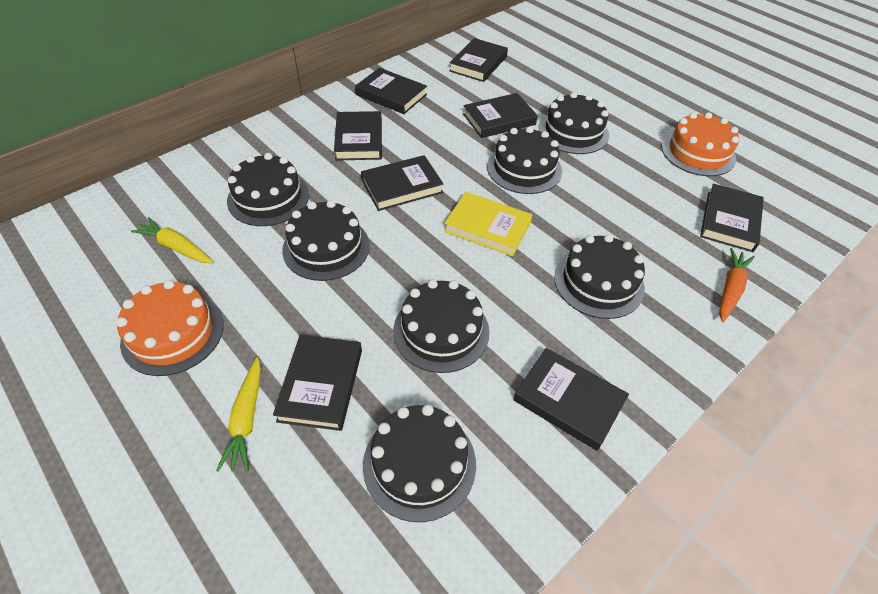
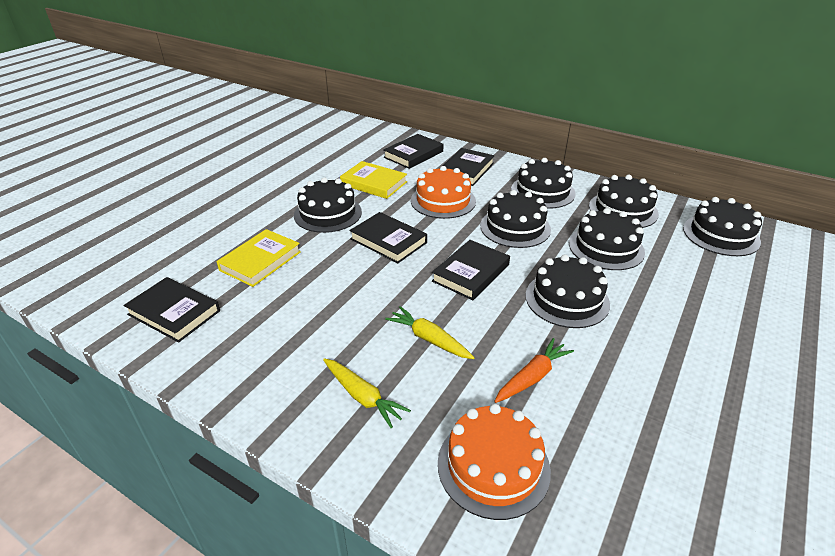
black book: 8 -> 5
yellow book: 1 -> 2

